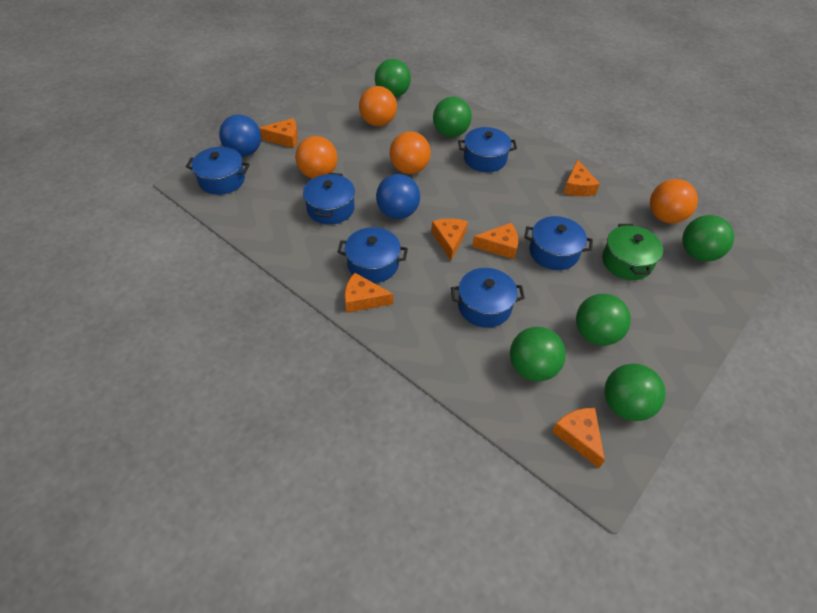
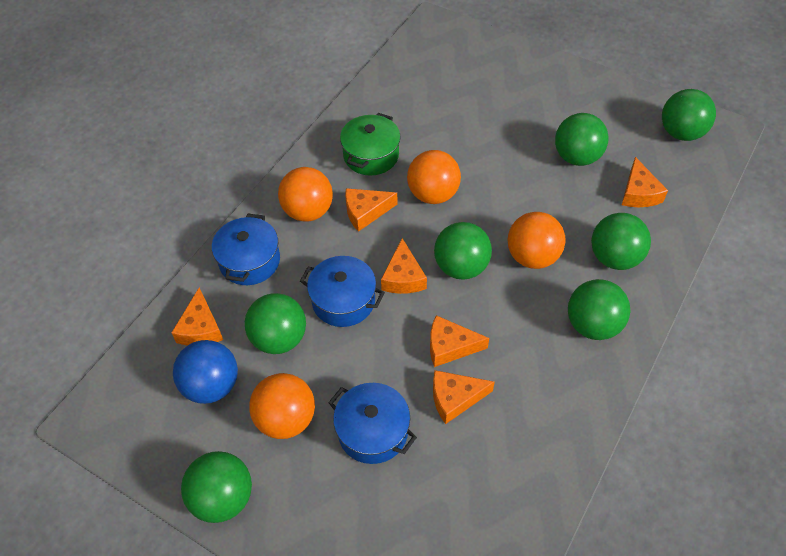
blue ball: 2 -> 1
blue pot: 6 -> 3
green ball: 6 -> 7

